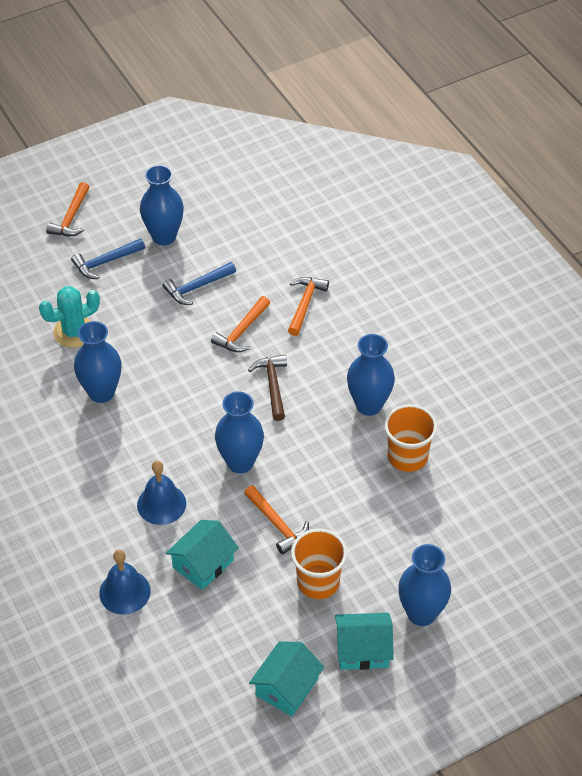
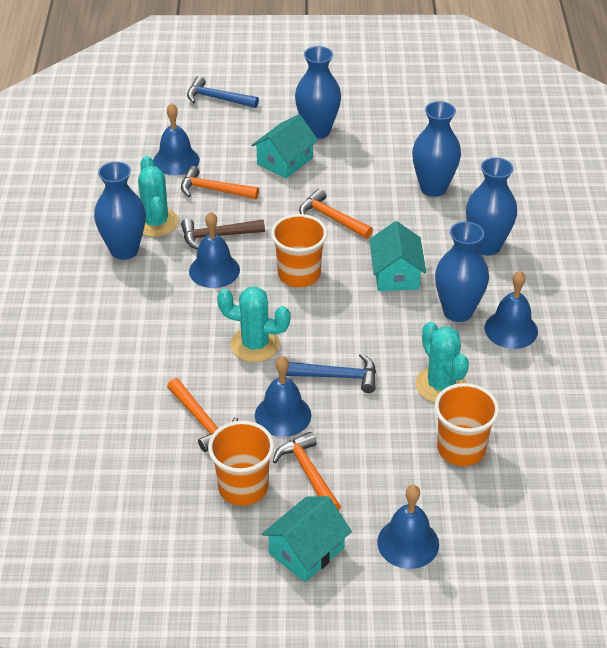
blue bell: 2 -> 5
orange cup: 2 -> 3
turquoise cactus: 1 -> 3

